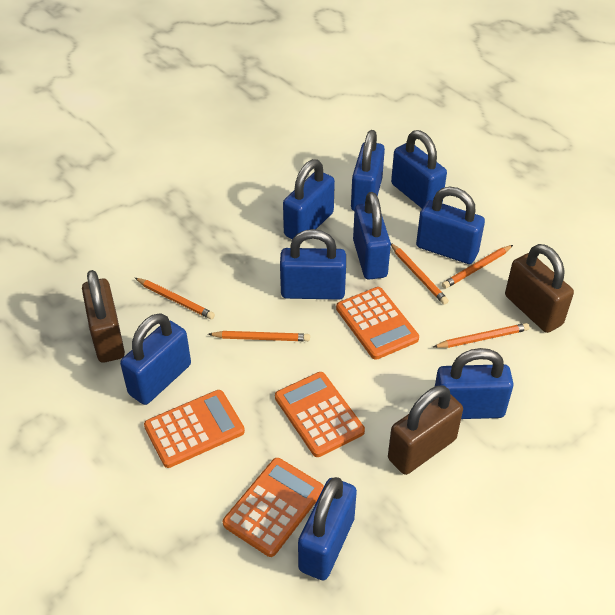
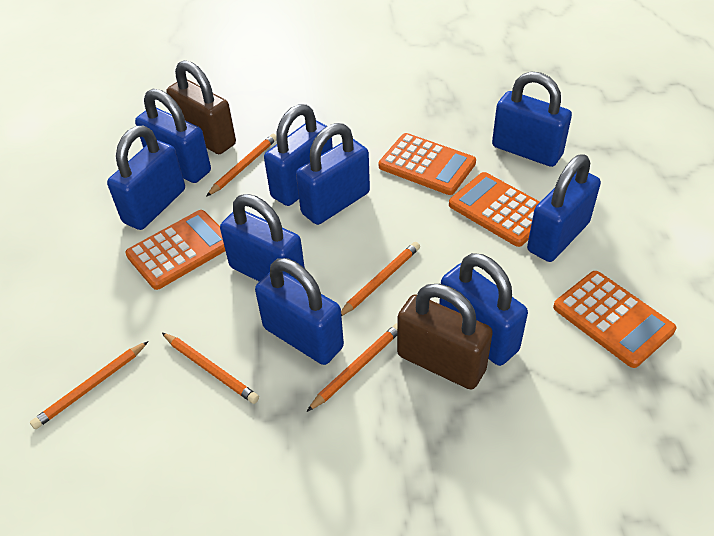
brown padlock: 3 -> 2

